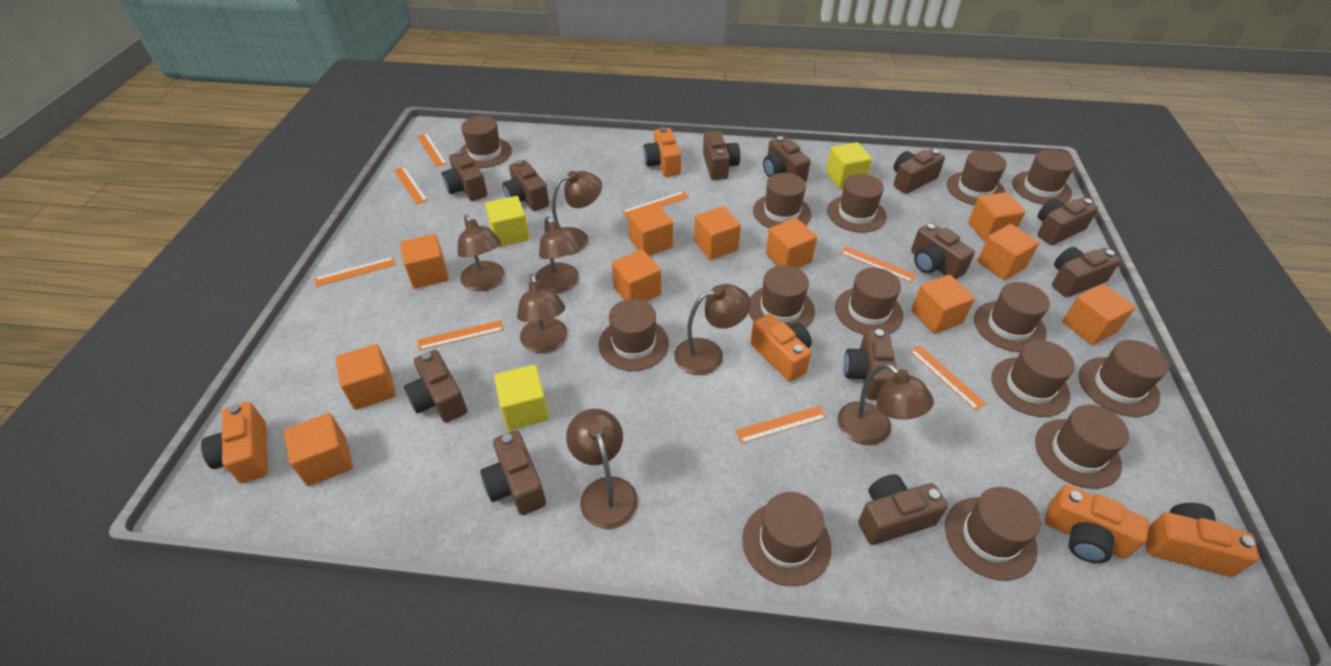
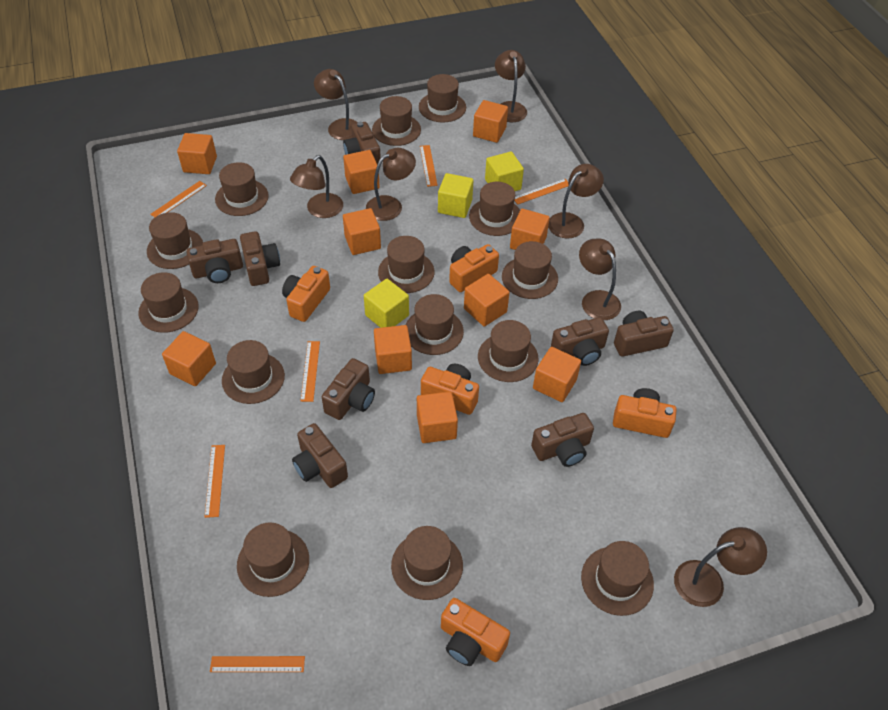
brown camera: 12 -> 8
orange cube: 11 -> 10
orange ruler: 8 -> 6

